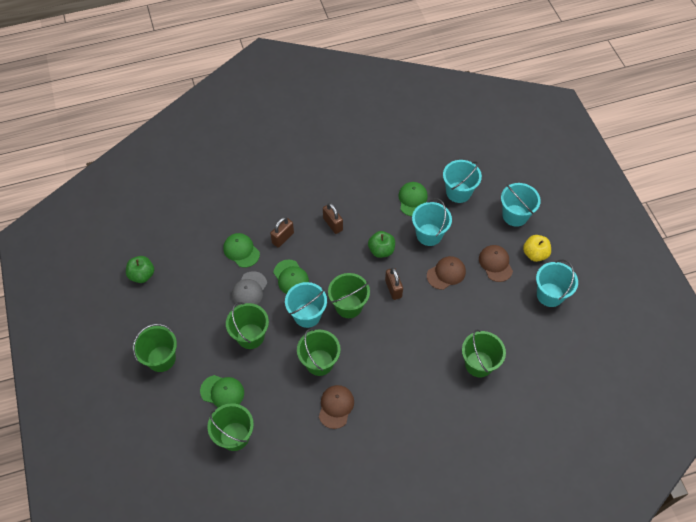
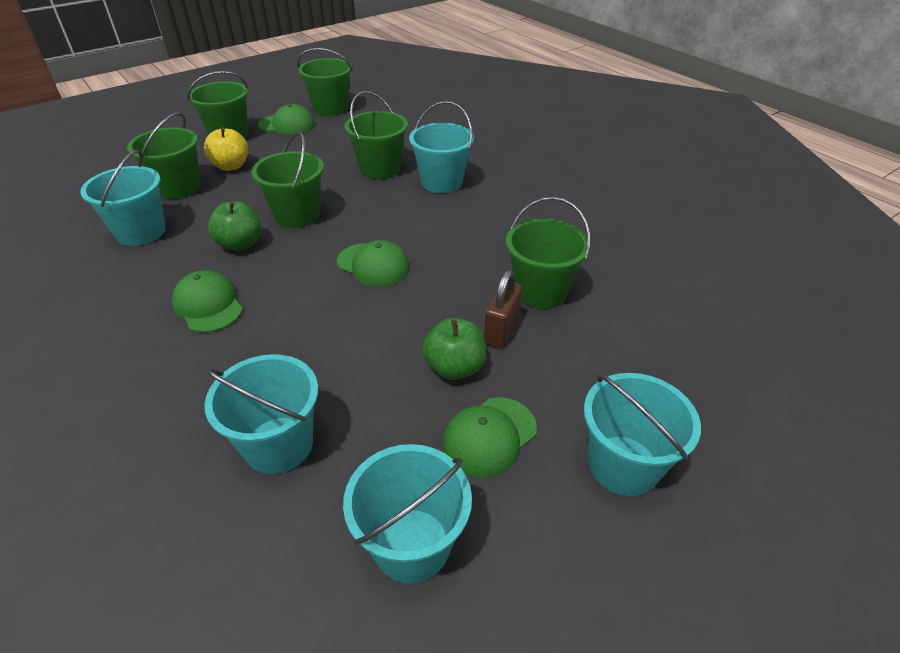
brown cap: 3 -> 0
brown padlock: 3 -> 1
grey cap: 1 -> 0

